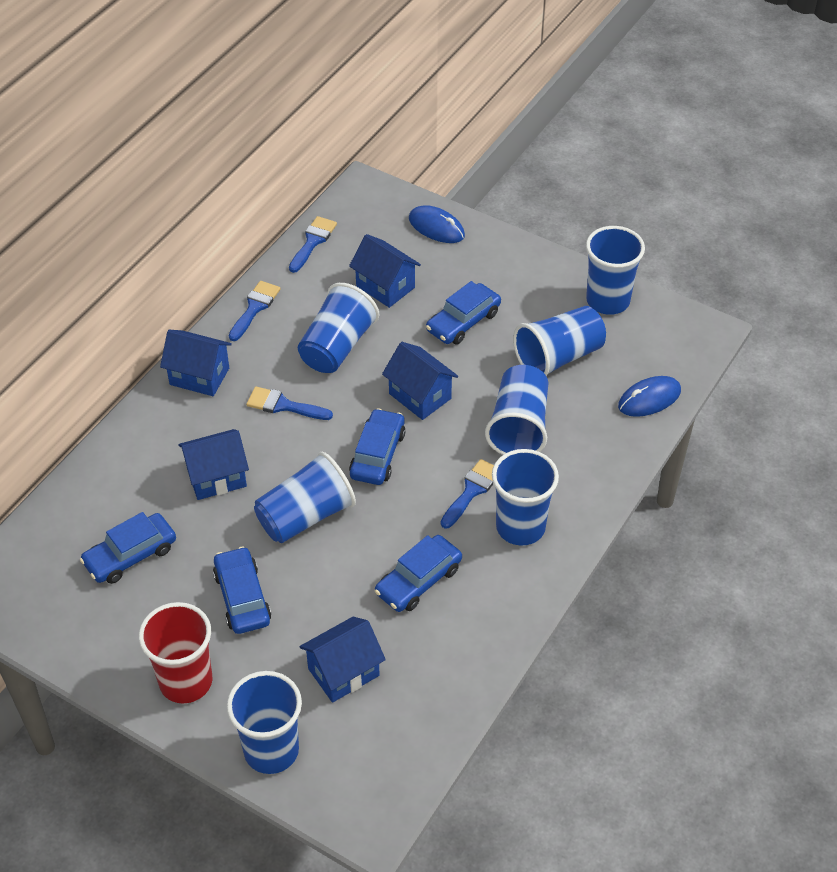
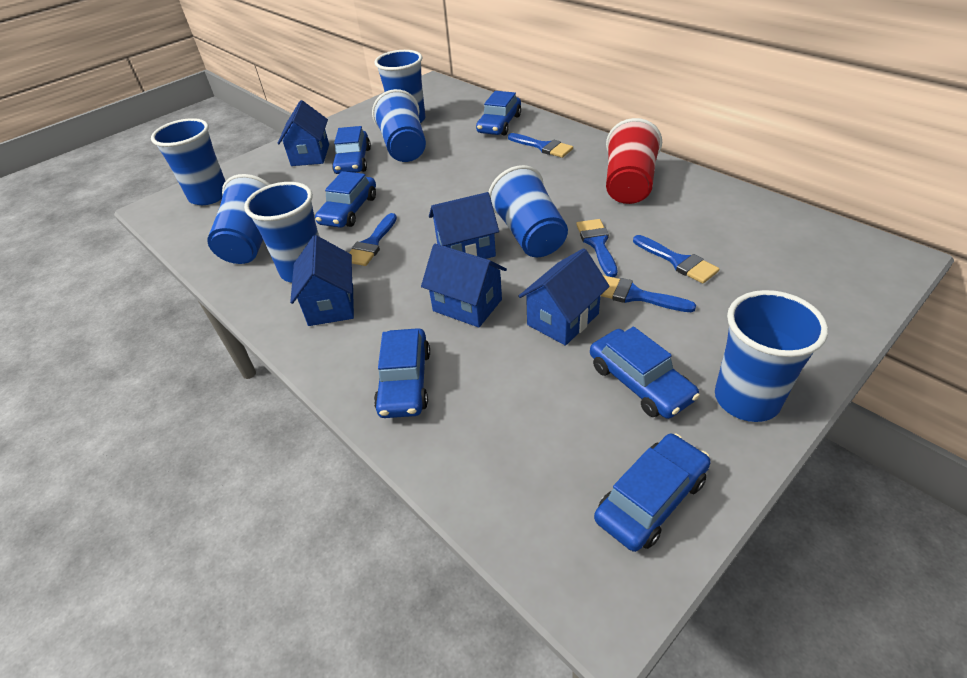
blue brush: 4 -> 5
blue car: 5 -> 6
blue mouse: 2 -> 0

